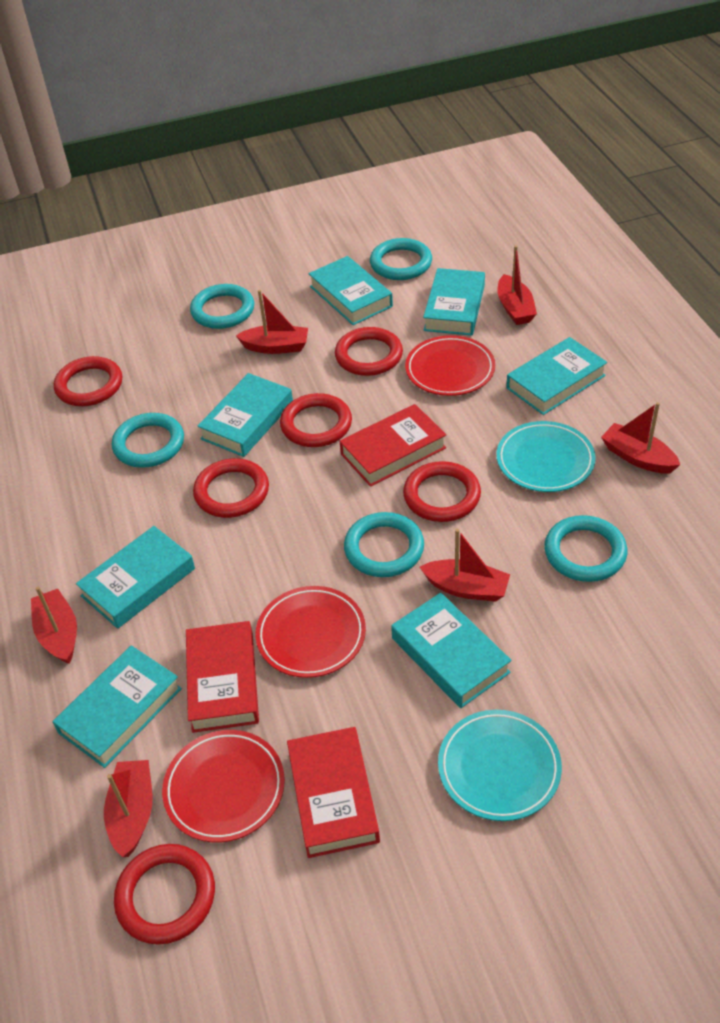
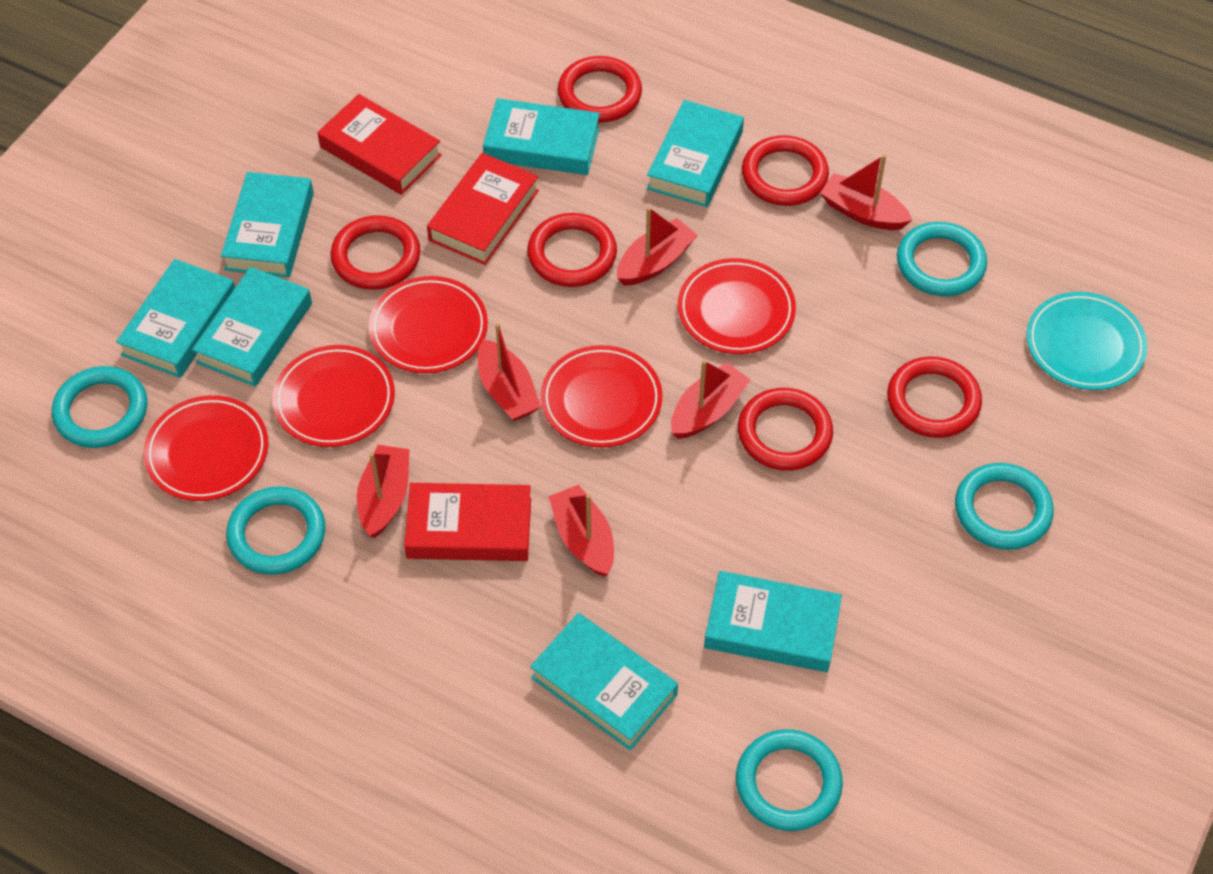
red plate: 3 -> 5
turquoise plate: 2 -> 1

